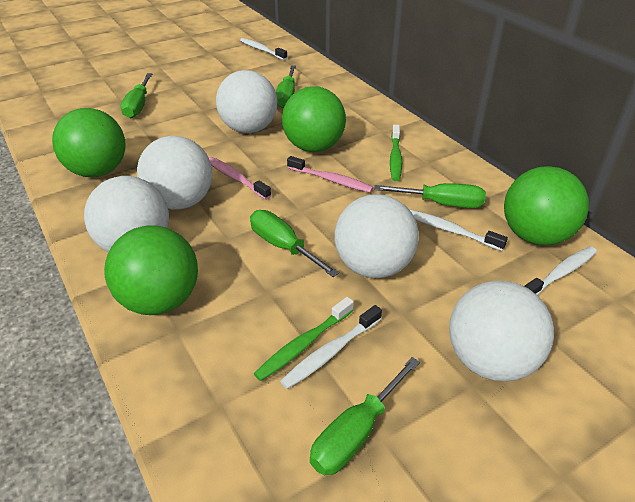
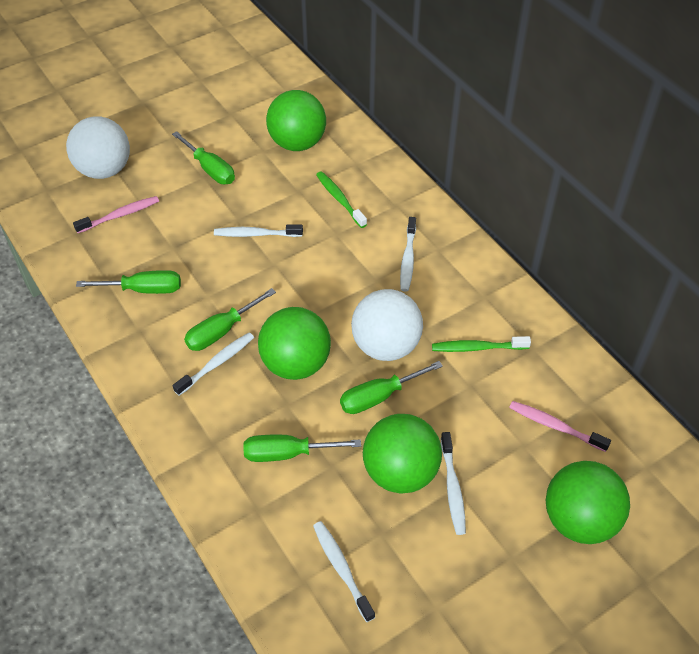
white ball: 5 -> 2
white toothbrush: 4 -> 5

